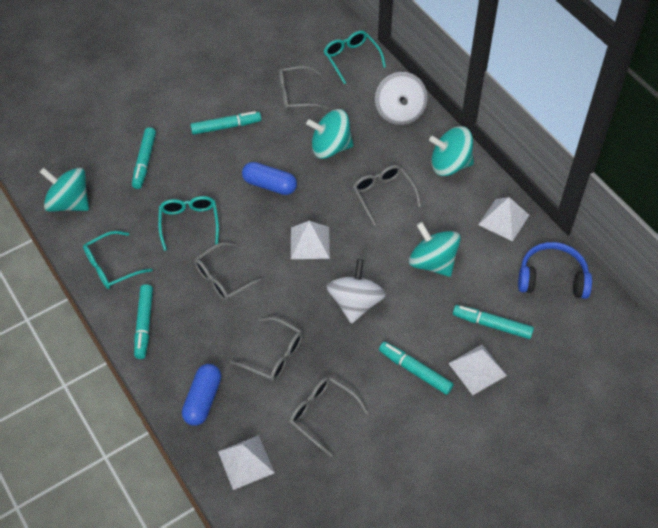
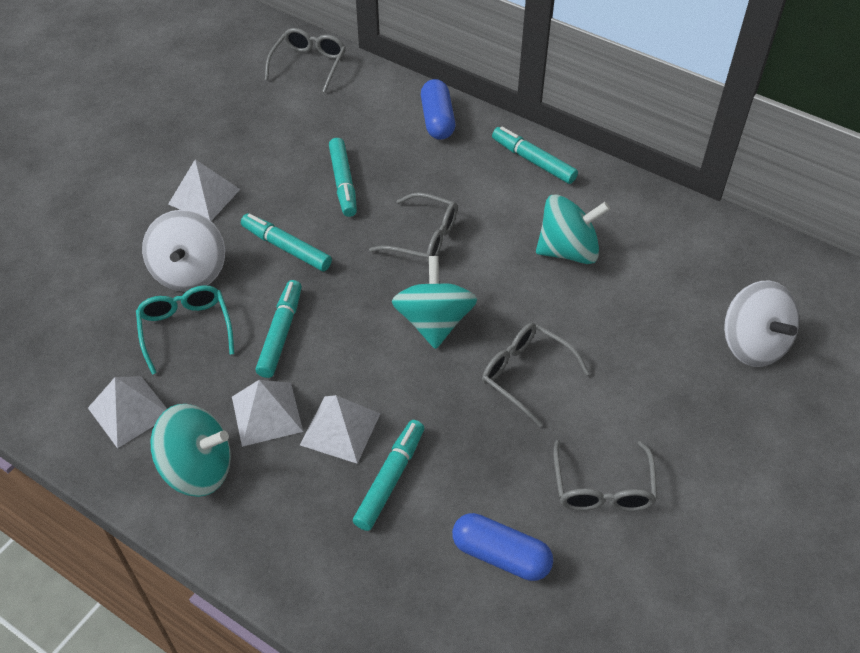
blue headphones: 1 -> 0
grey glasses: 5 -> 4
turquoise glasses: 3 -> 1
turquoise spinning top: 4 -> 3

